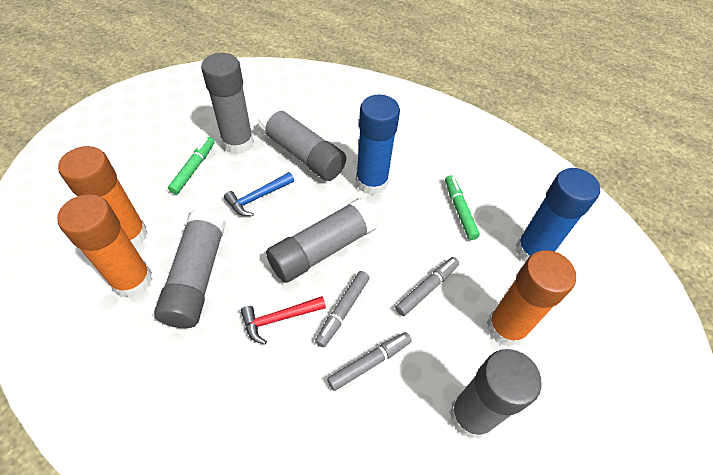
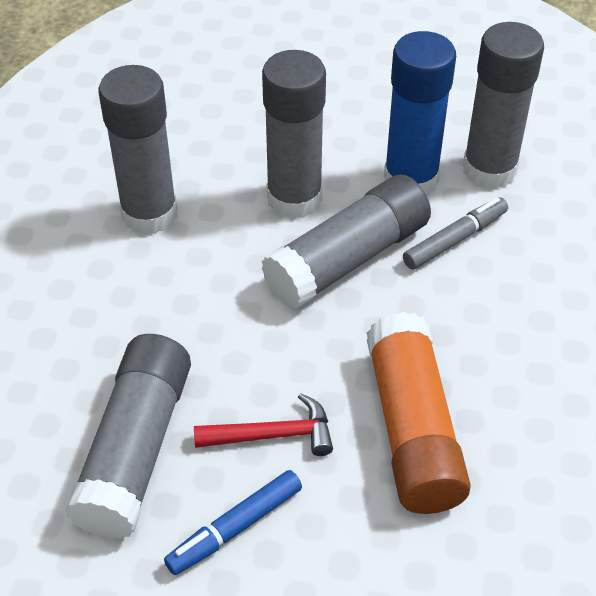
blue glue stick: 2 -> 1
blue hammer: 1 -> 0
blue marker: 0 -> 1
green marker: 2 -> 0
grey marker: 3 -> 1
orange glue stick: 3 -> 1

